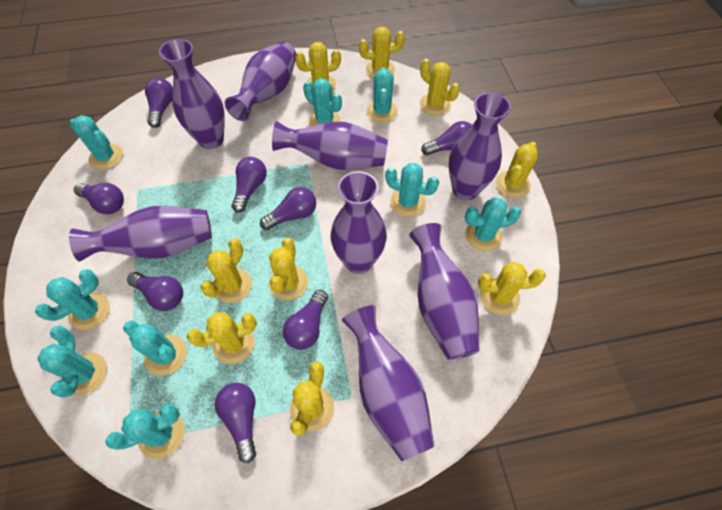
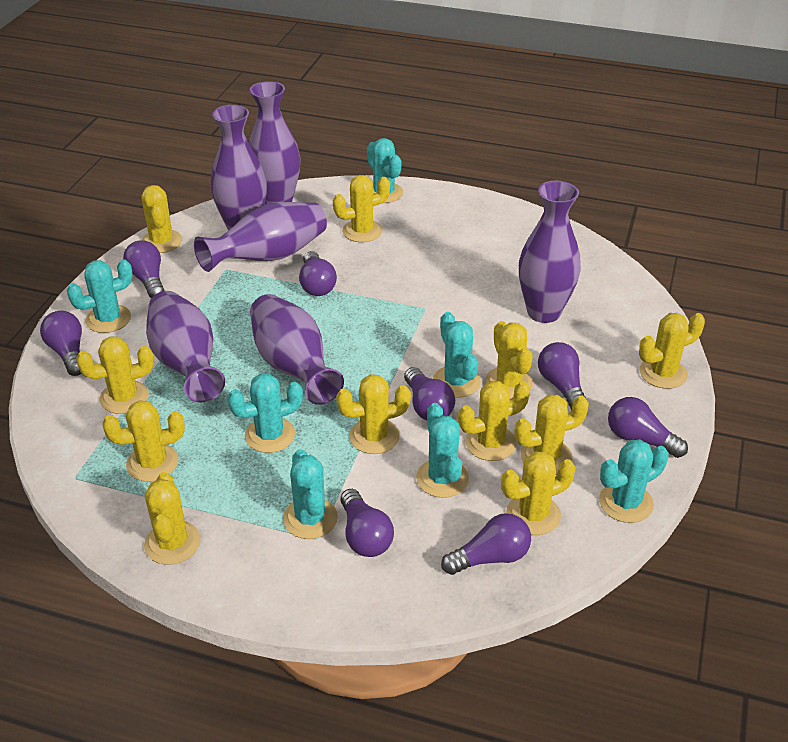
purple vase: 8 -> 6
turquoise cactus: 9 -> 7
yellow cactus: 9 -> 11

